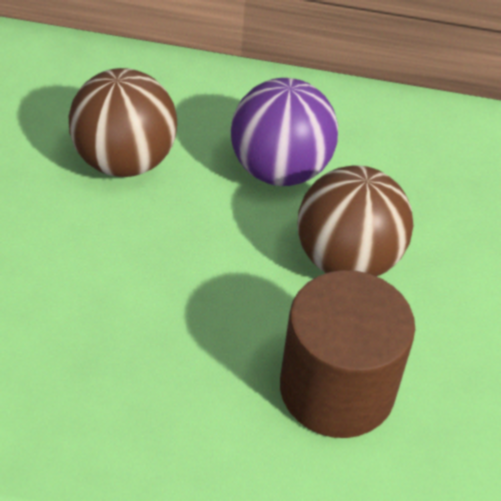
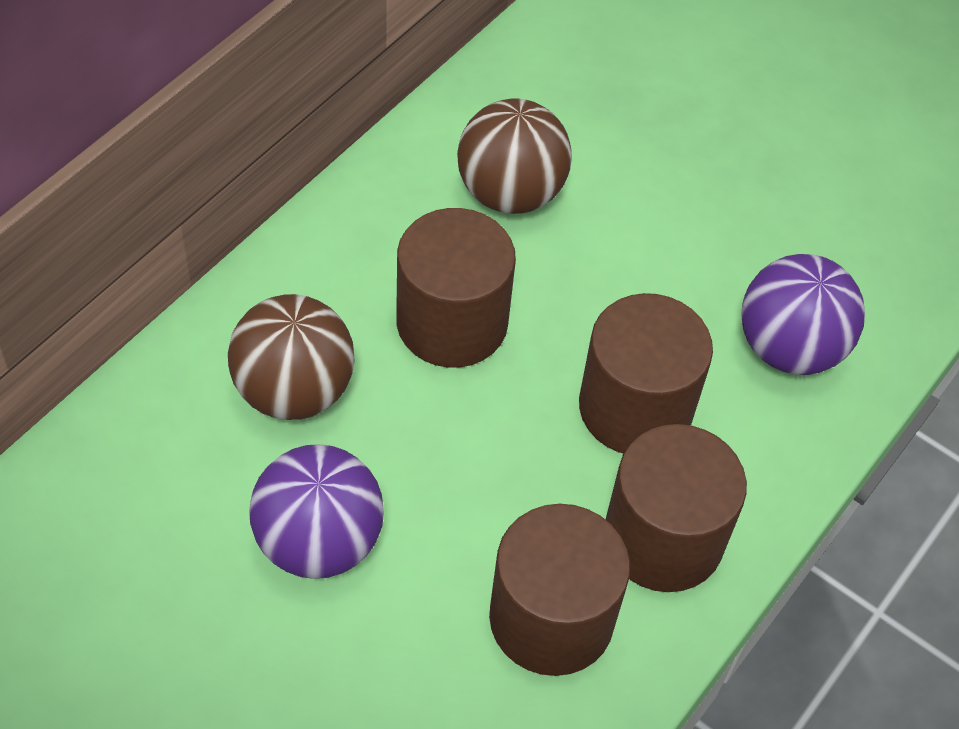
brown cylinder: 1 -> 4
purple ball: 1 -> 2

